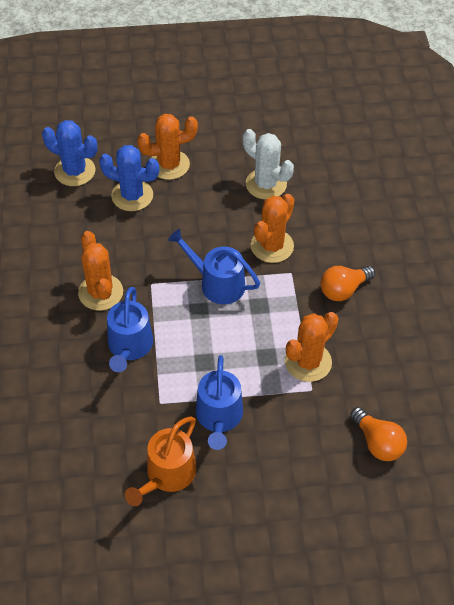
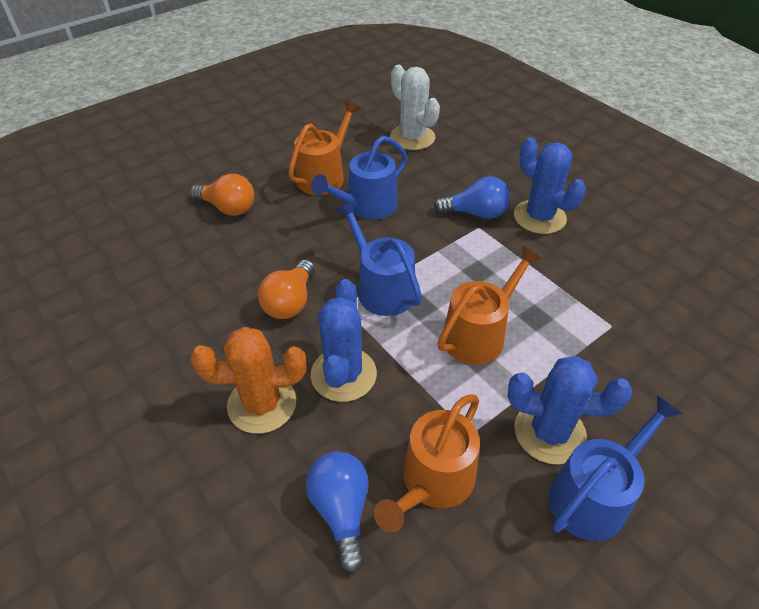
blue cactus: 2 -> 3
blue light bulb: 0 -> 2
orange cactus: 4 -> 1
orange watering can: 1 -> 3

